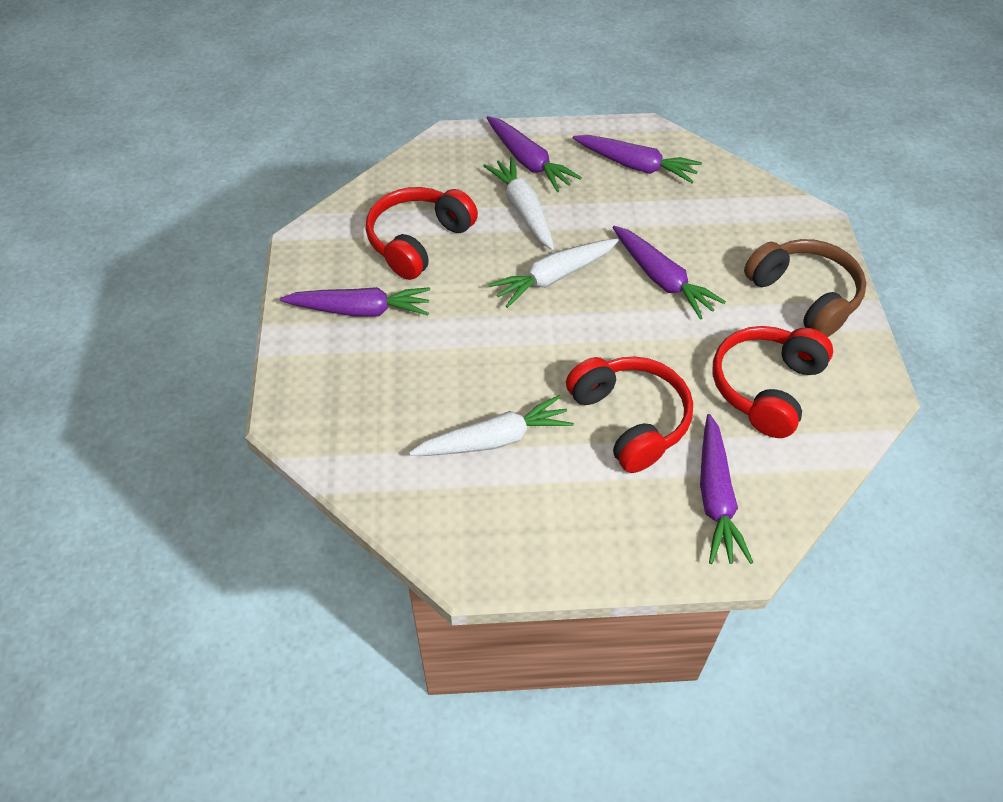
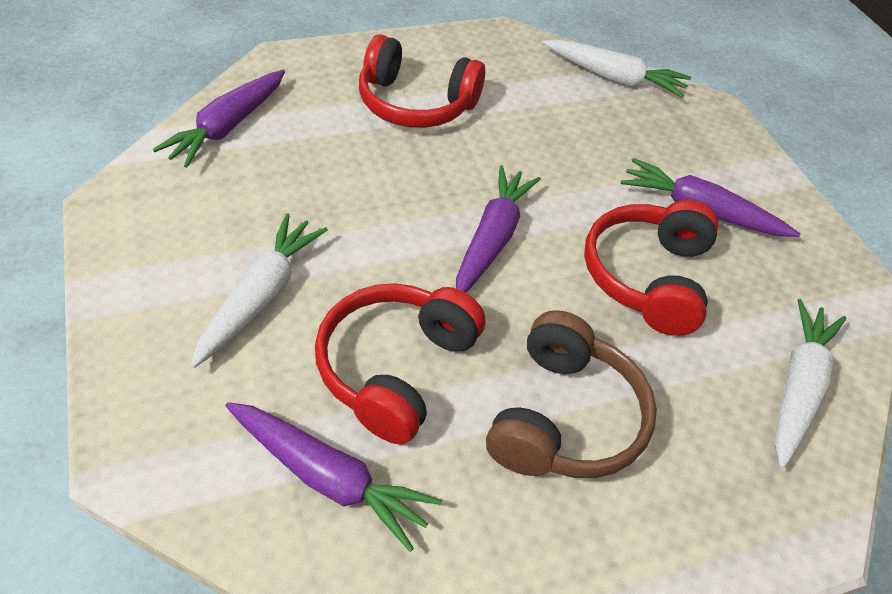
purple carrot: 5 -> 4

